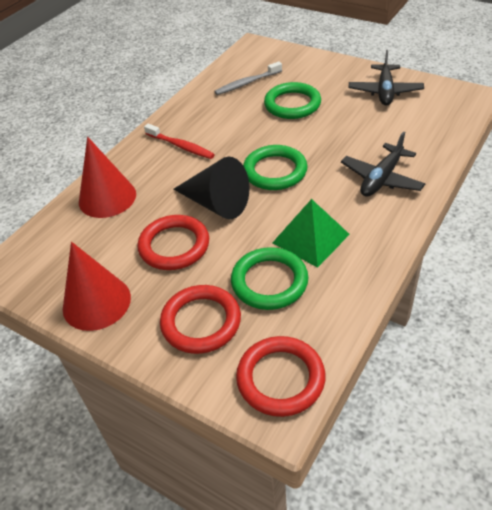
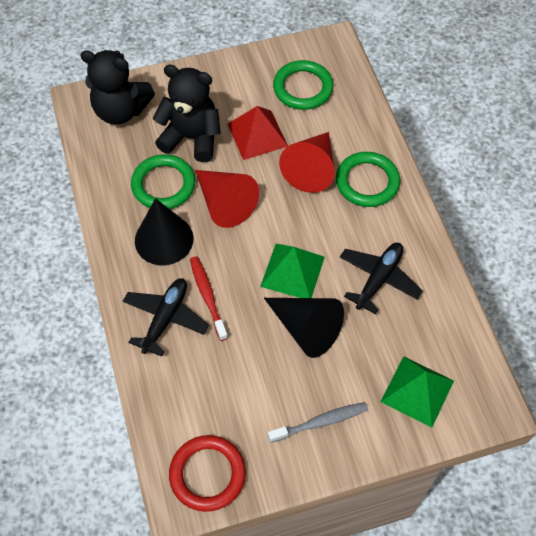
black cone: 1 -> 2
black teddy bear: 0 -> 2
green pyramid: 1 -> 2
red pyramid: 0 -> 1
red ring: 3 -> 1

